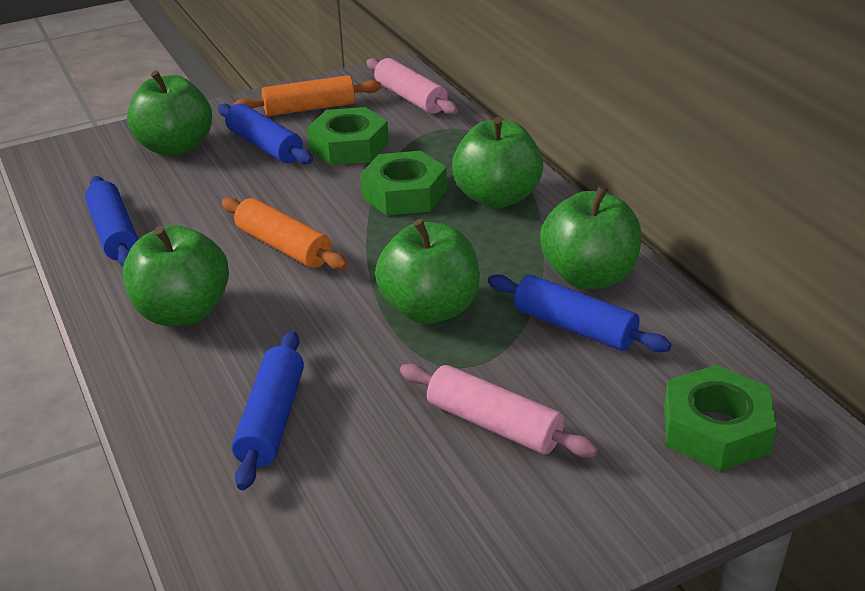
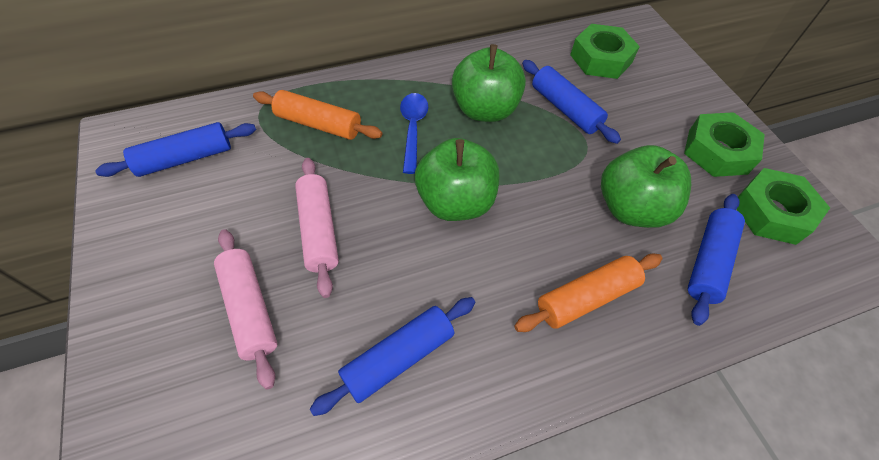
blue spoon: 0 -> 1
green apple: 5 -> 3

